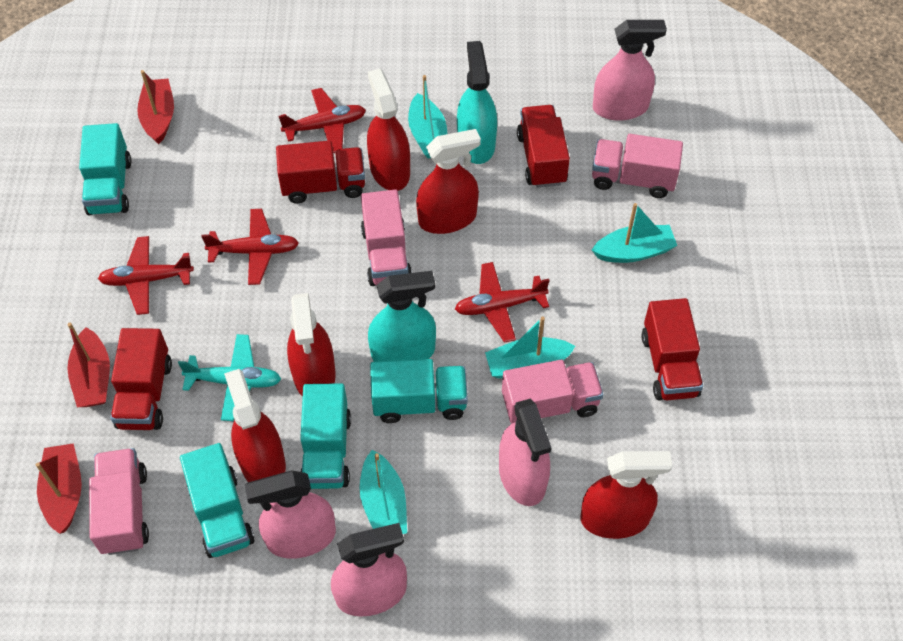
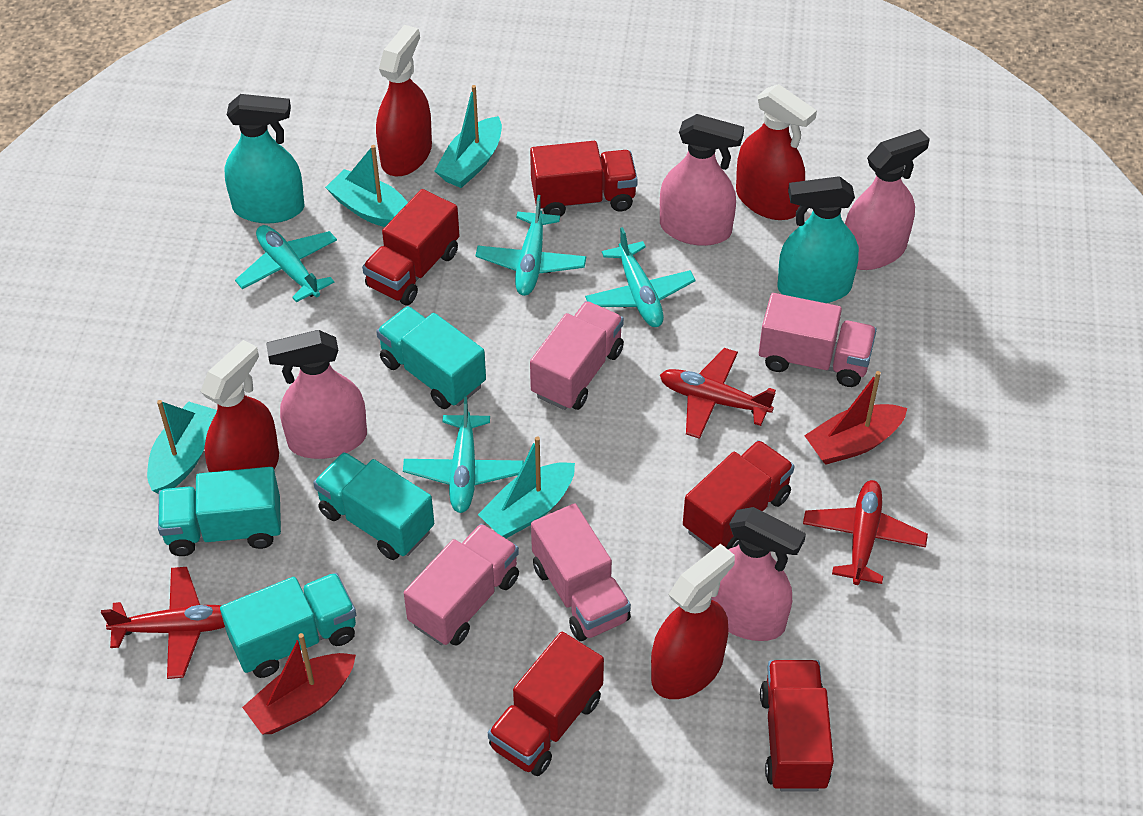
red boat: 3 -> 2
red plane: 4 -> 3
red spray bottle: 5 -> 4
red truck: 4 -> 5
turquoise plane: 1 -> 4

